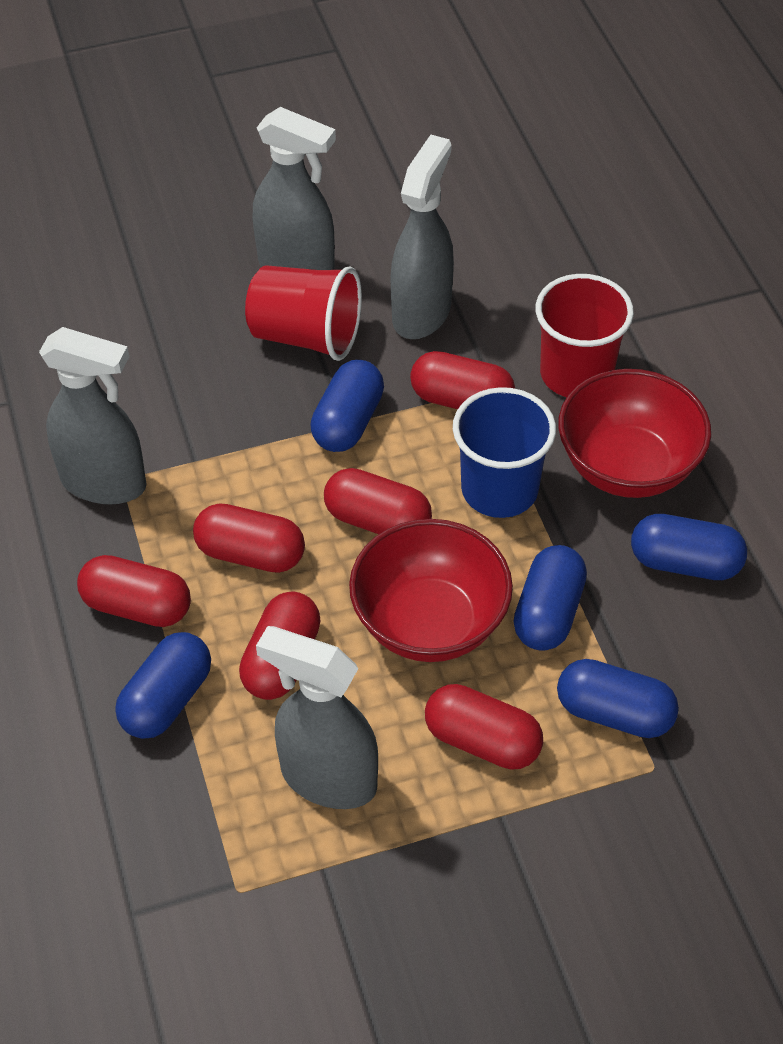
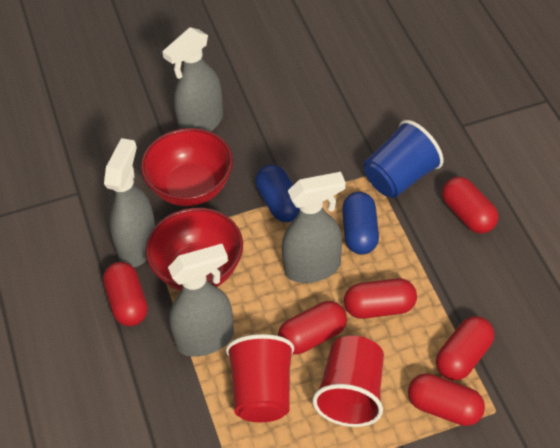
blue capsule: 5 -> 2

